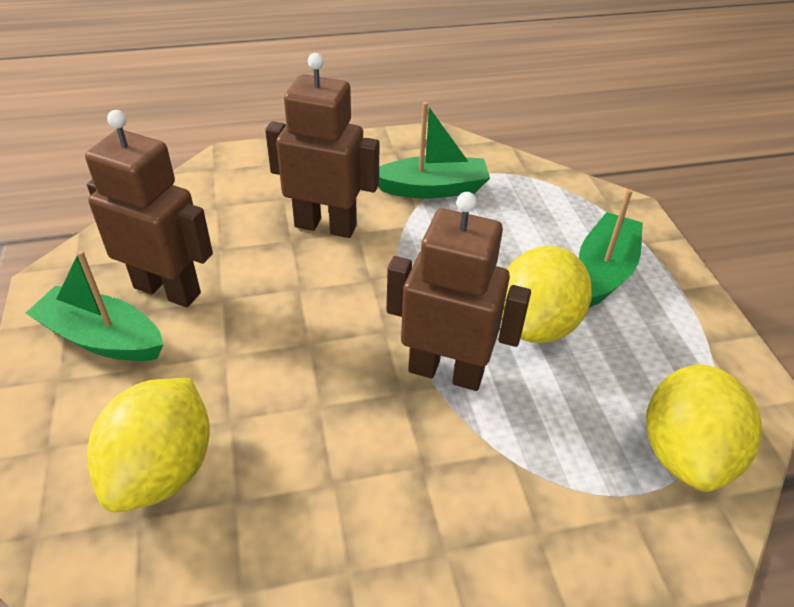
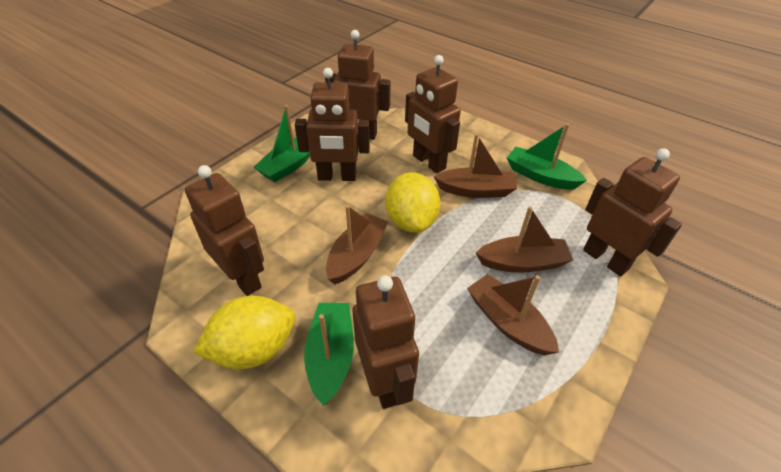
brown boat: 0 -> 4
brown robot: 3 -> 6
yellow lemon: 3 -> 2

